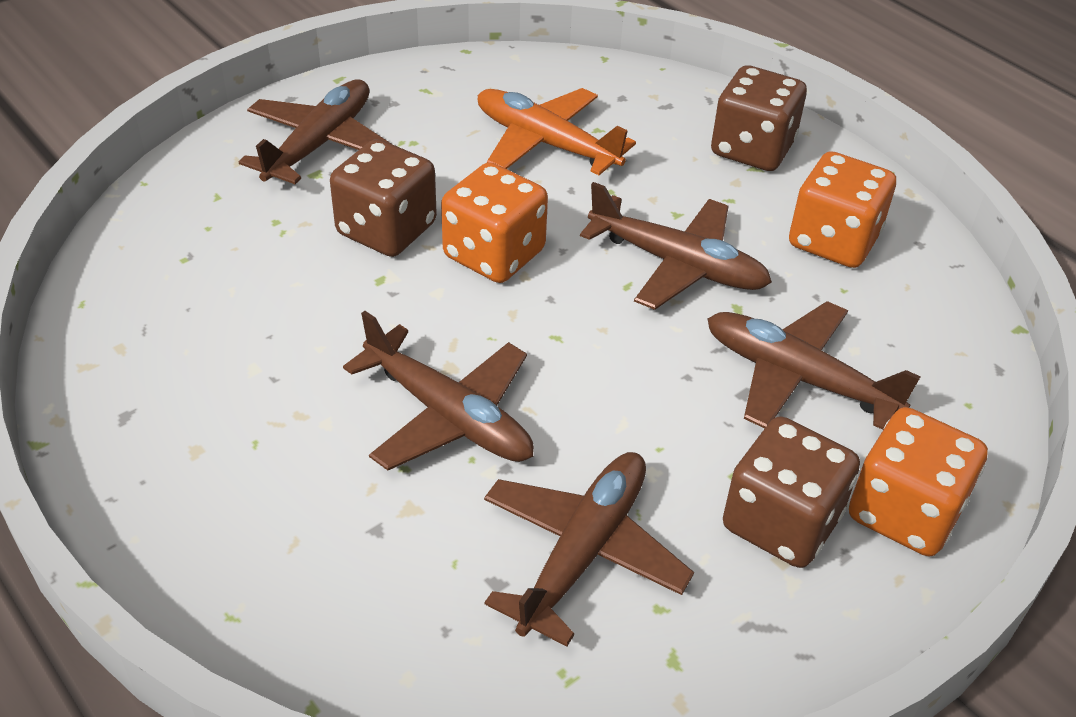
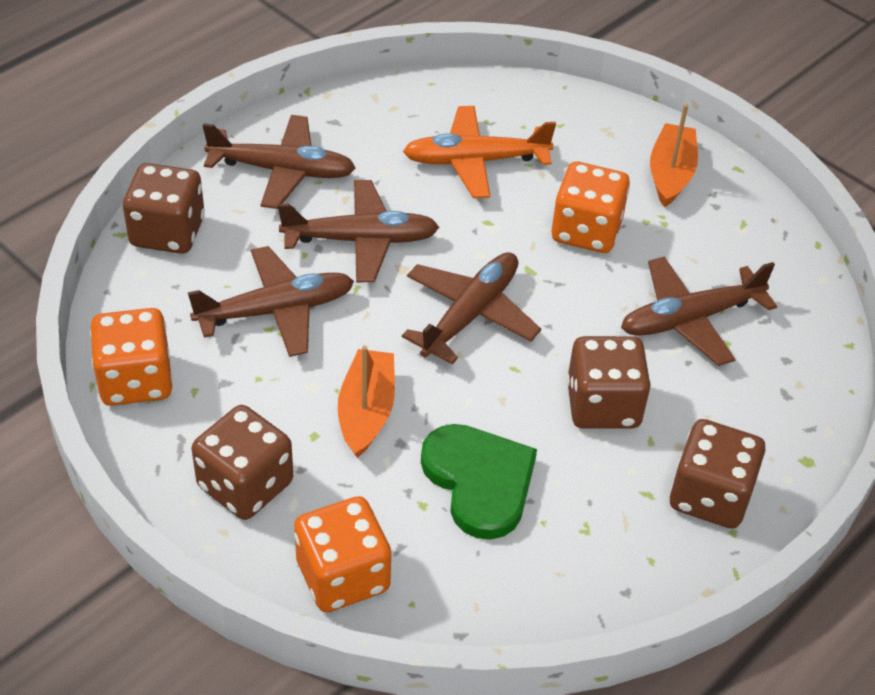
brown dice: 3 -> 4
green heart: 0 -> 1
orange boat: 0 -> 2

